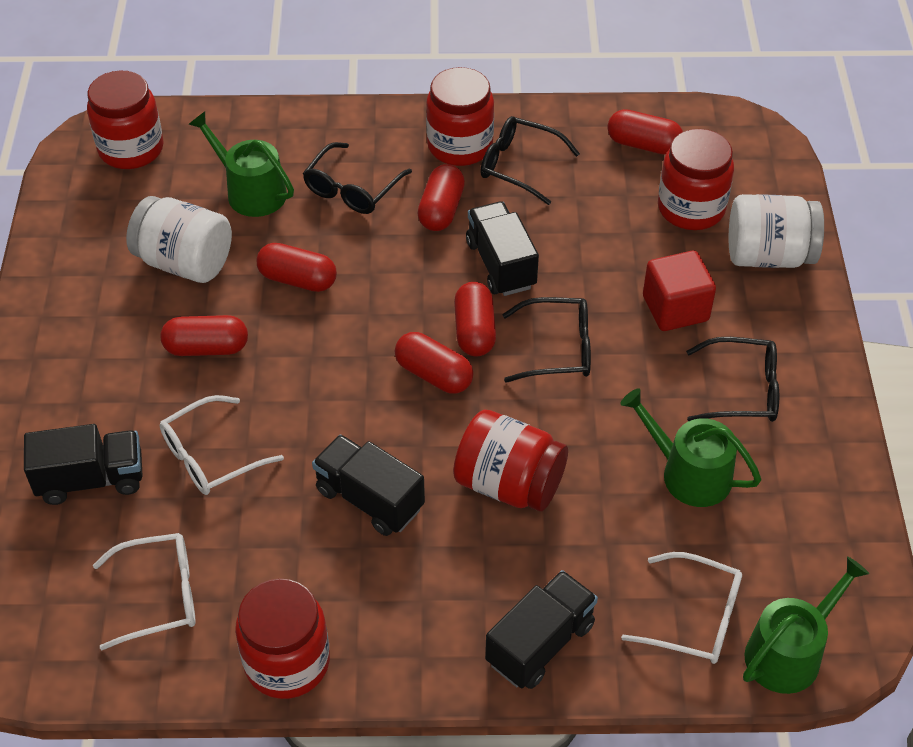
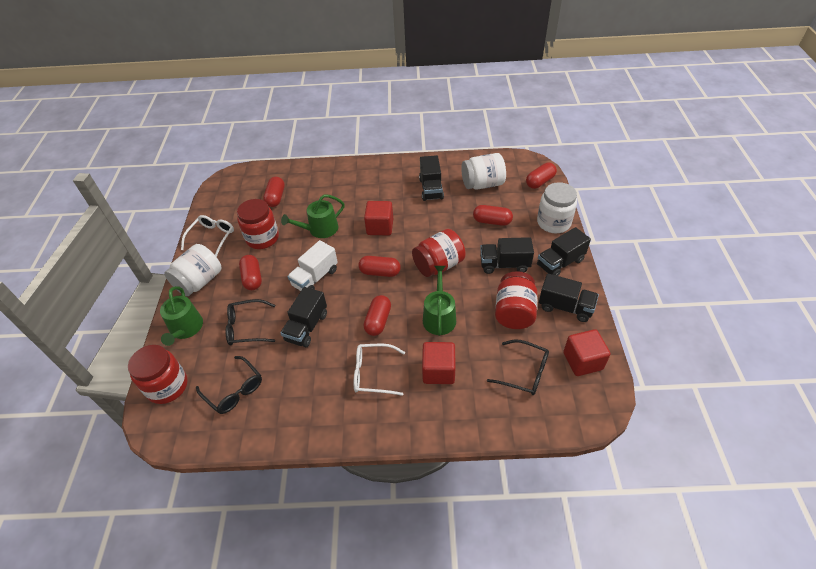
black glasses: 4 -> 3
black truck: 4 -> 5
red cube: 1 -> 3
red jar: 5 -> 4
white glasses: 3 -> 2
white jar: 2 -> 3
white truck: 0 -> 1

